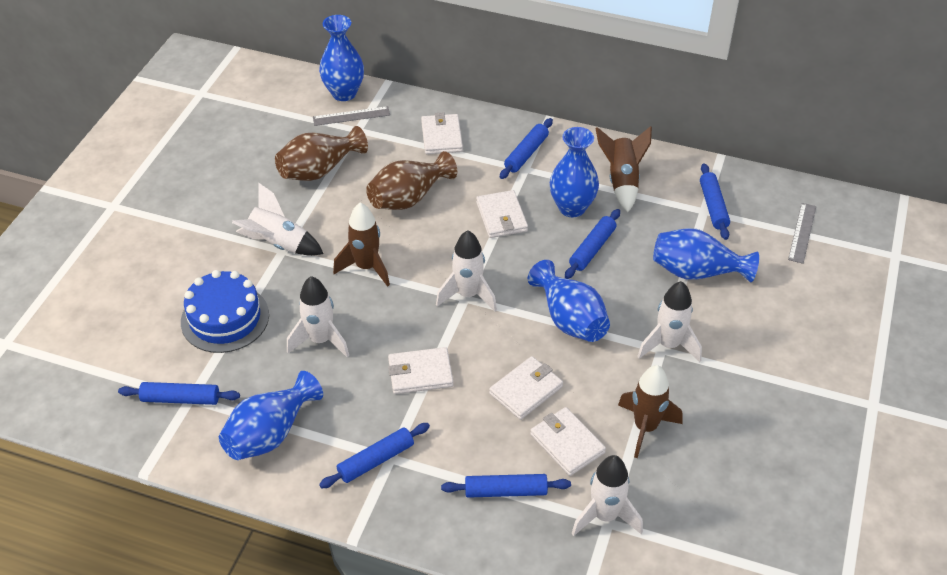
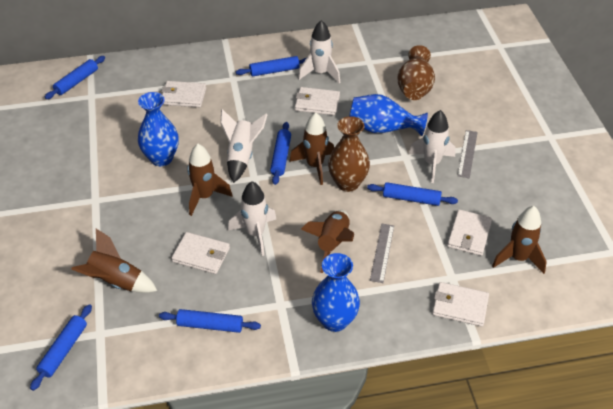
blue cake: 1 -> 0
blue vase: 5 -> 3
brown rocket: 3 -> 5
white rocket: 5 -> 4

